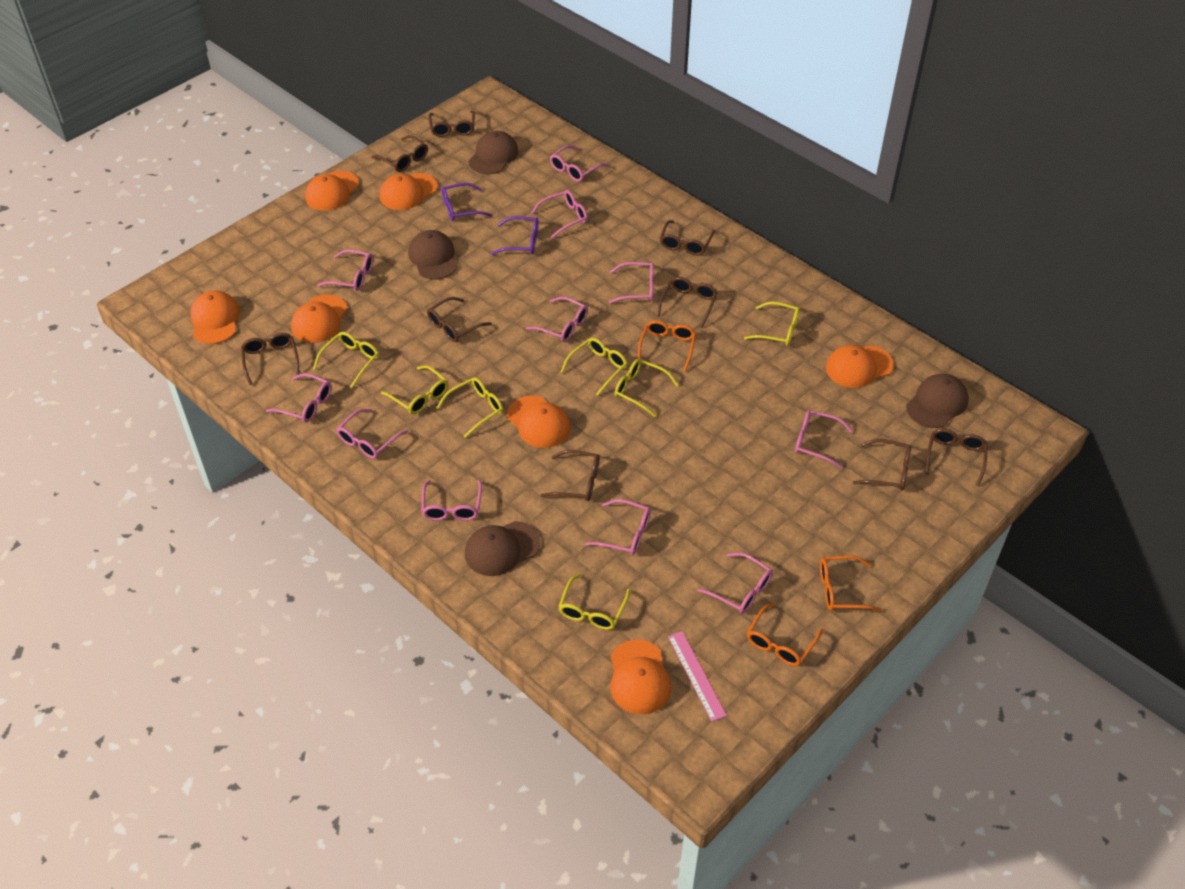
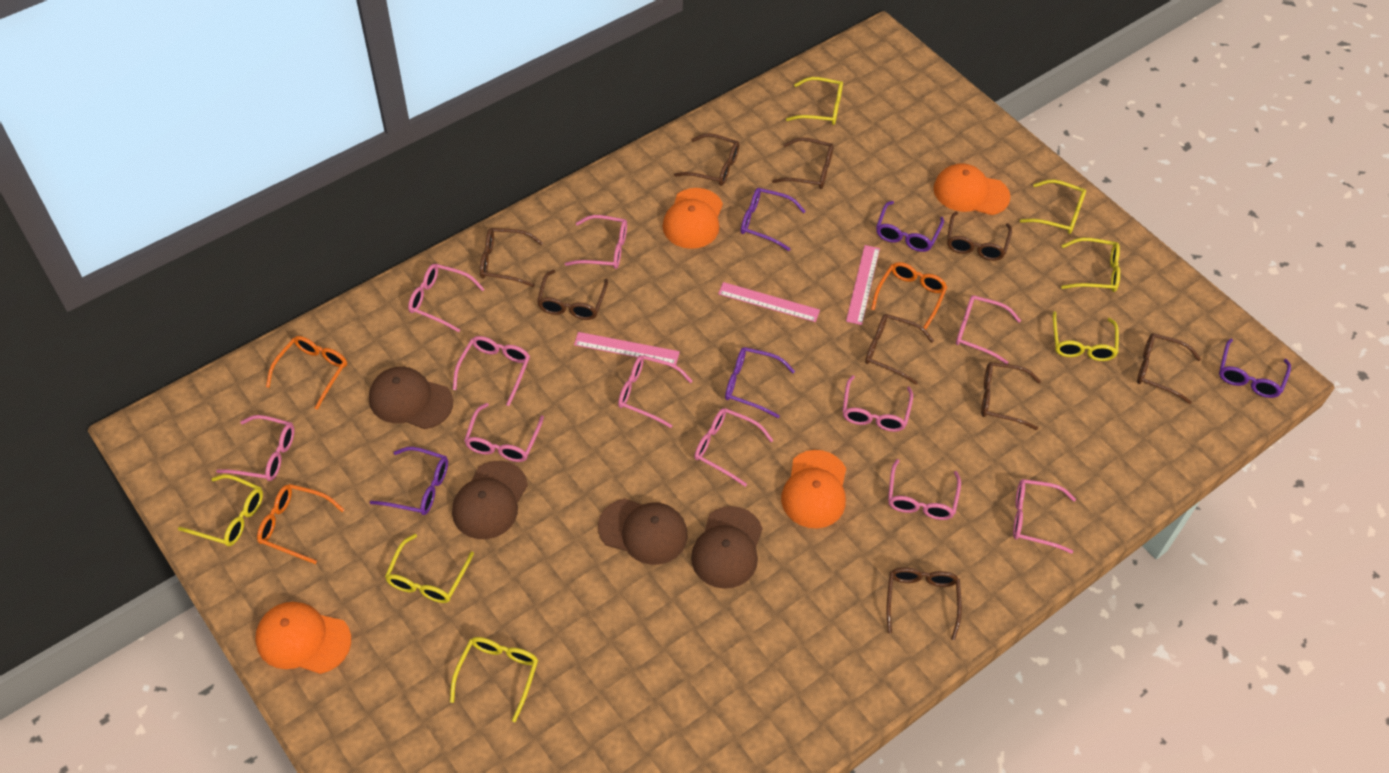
orange cap: 7 -> 4
pink ruler: 1 -> 3
purple glasses: 2 -> 5

